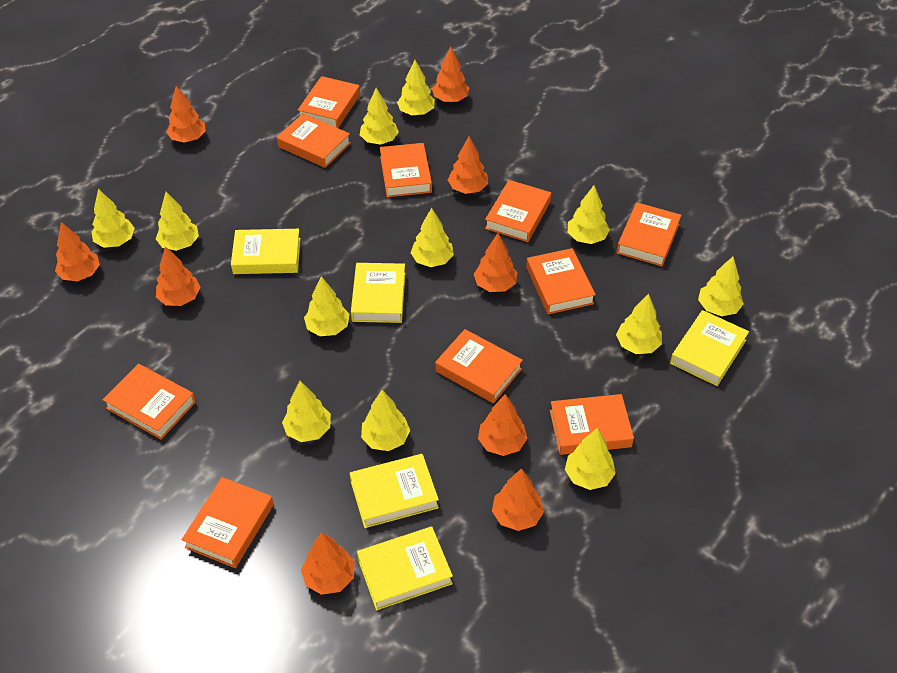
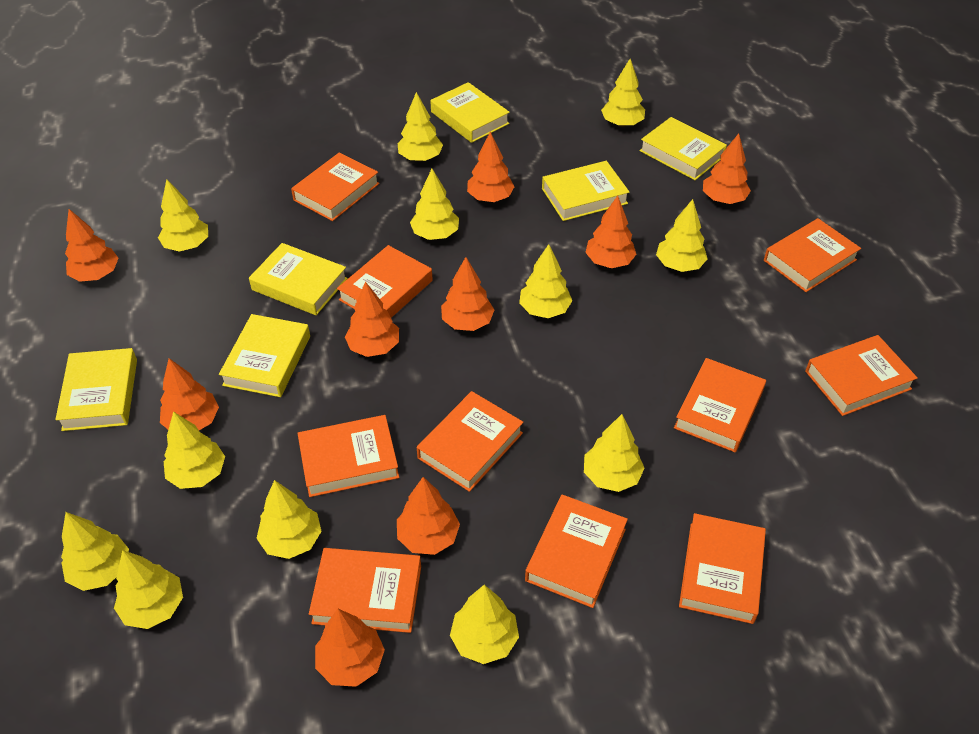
yellow book: 5 -> 6

